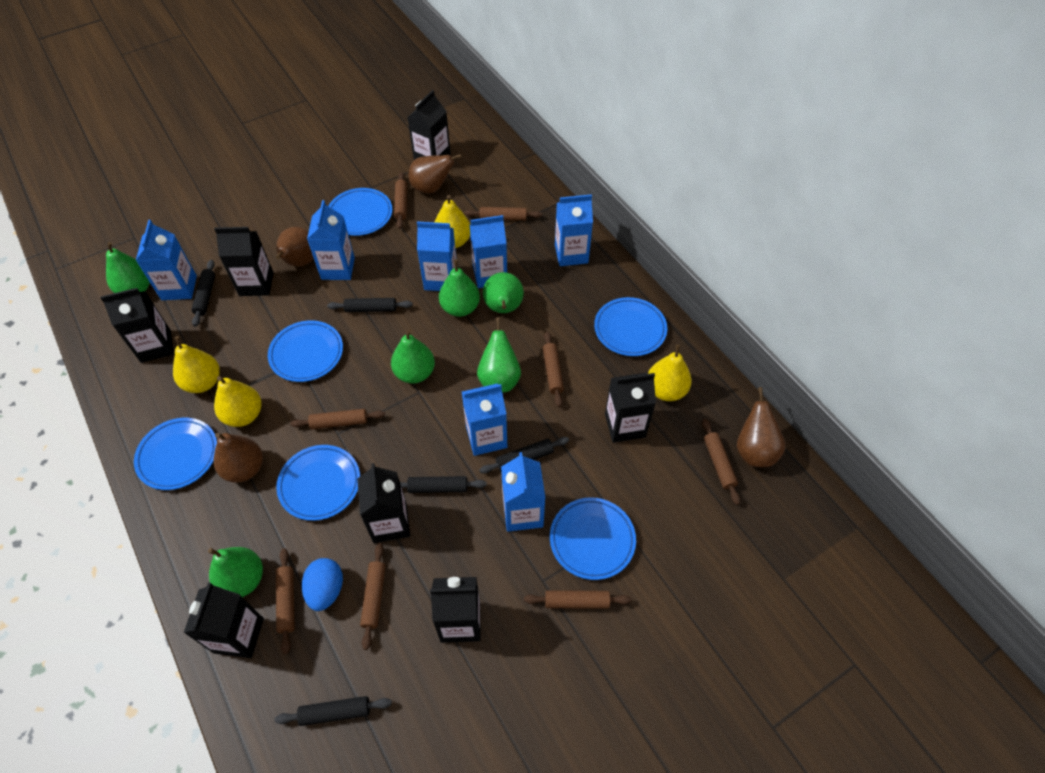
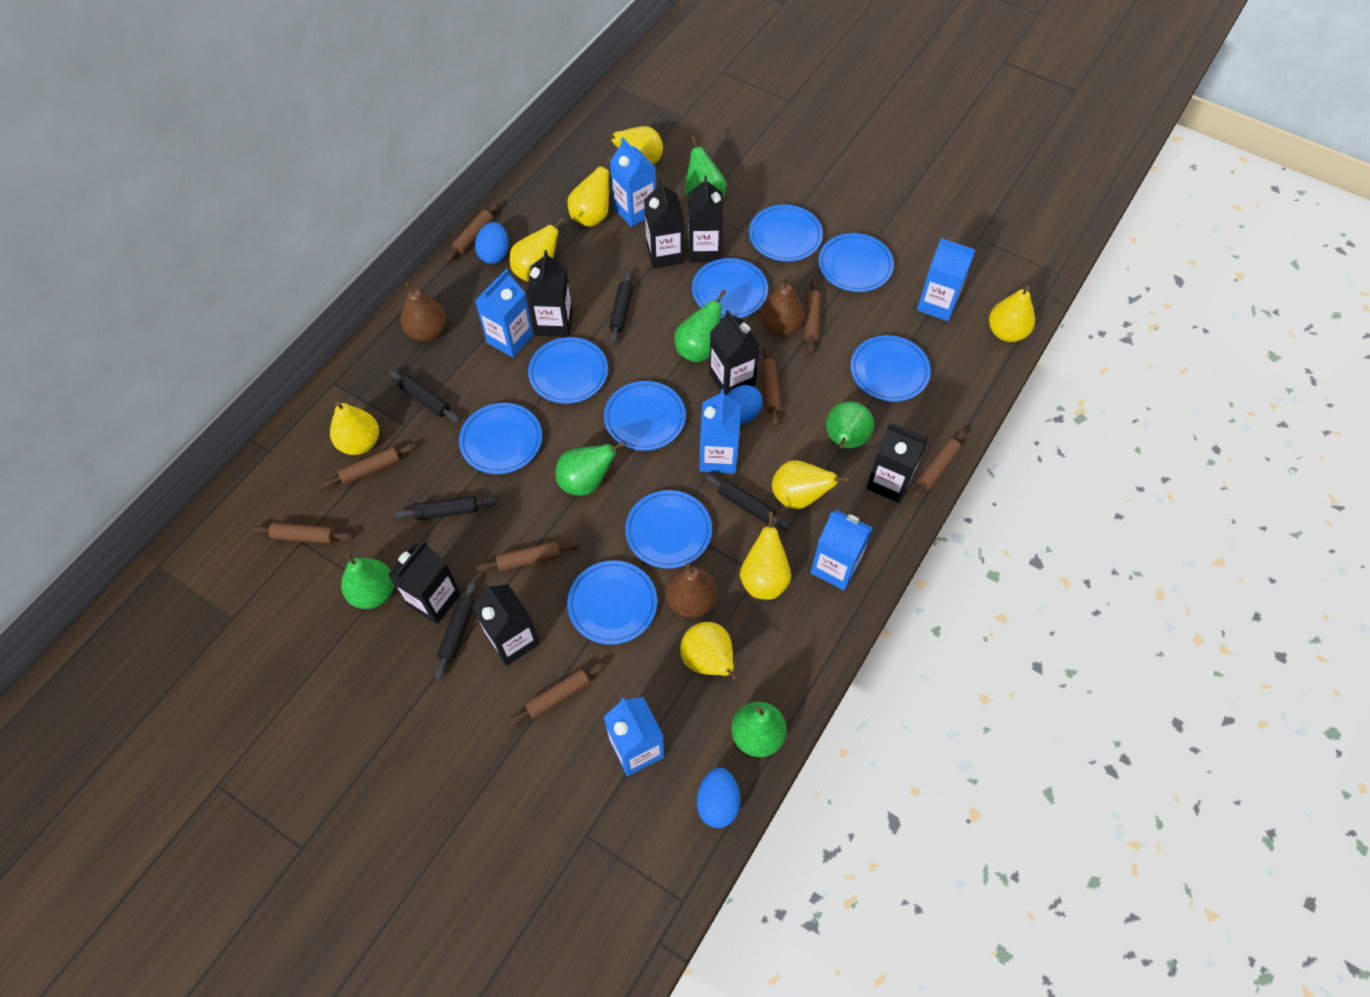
blue carton: 7 -> 6
blue egg: 1 -> 3
blue plate: 6 -> 9
brown pear: 4 -> 3
yellow pear: 4 -> 8

